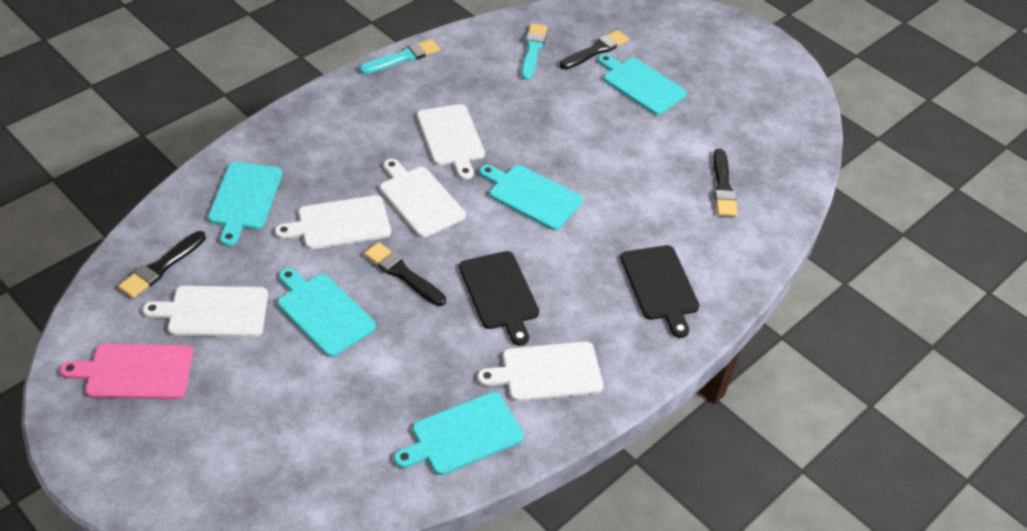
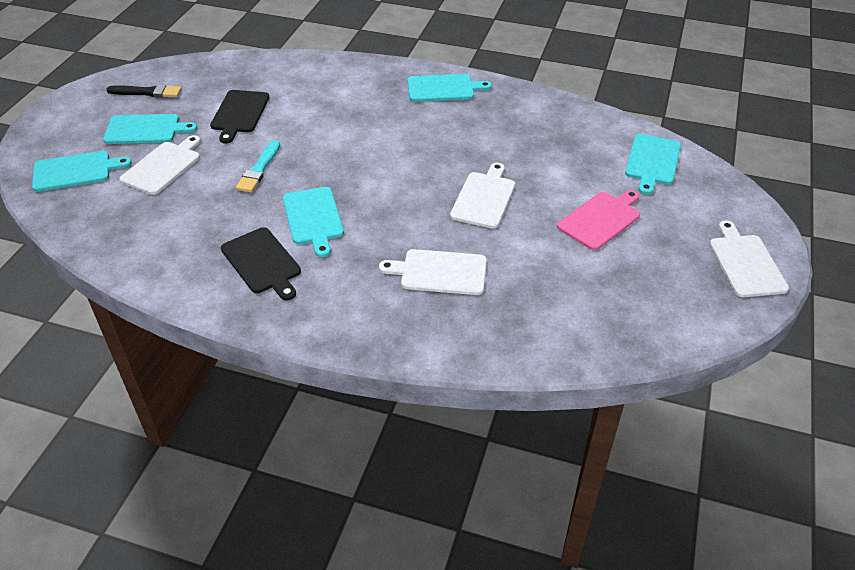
black brush: 4 -> 1
turquoise brush: 2 -> 1
white cutting board: 5 -> 4

